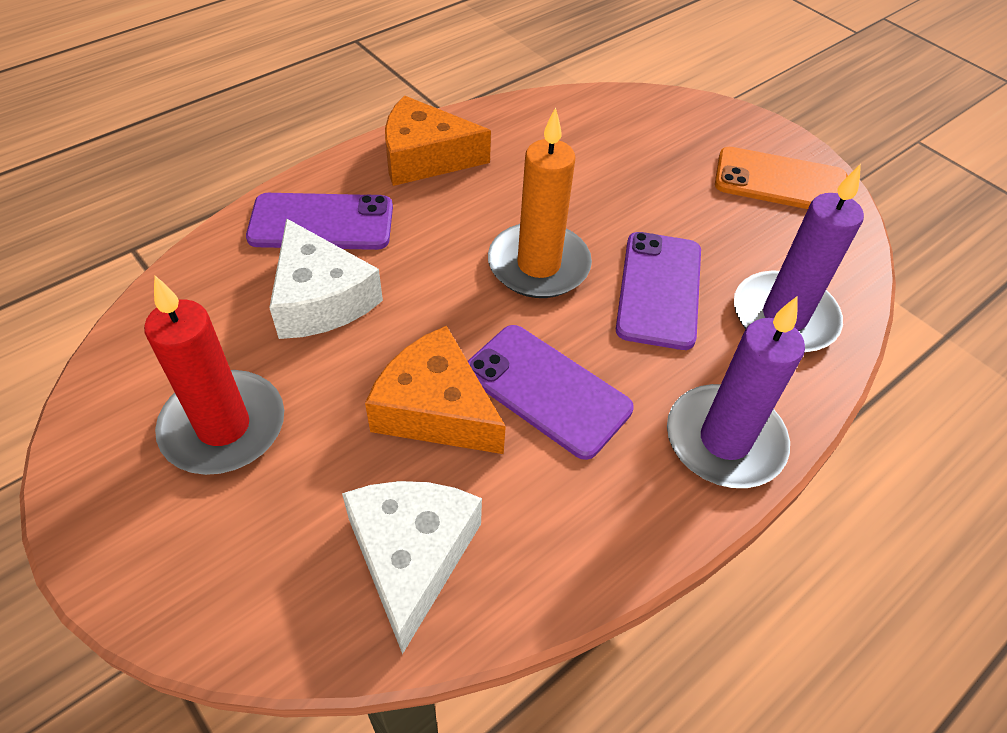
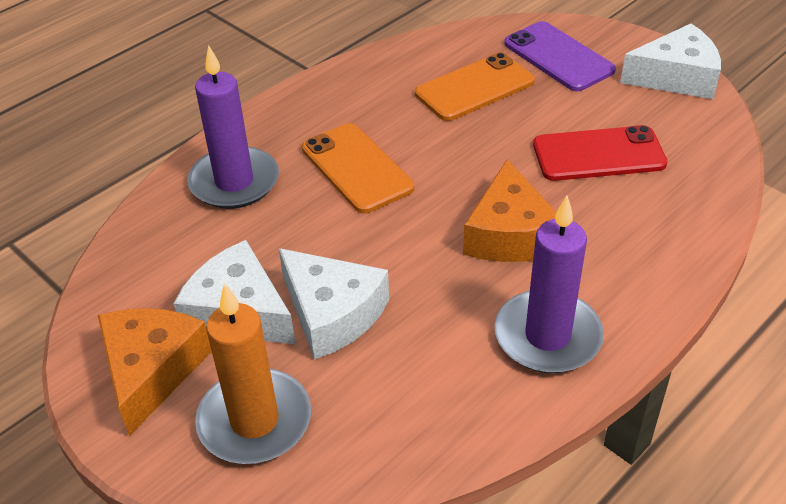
orange phone: 1 -> 2
purple phone: 3 -> 1
red candle: 1 -> 0
red phone: 0 -> 1
white cheese: 2 -> 3

